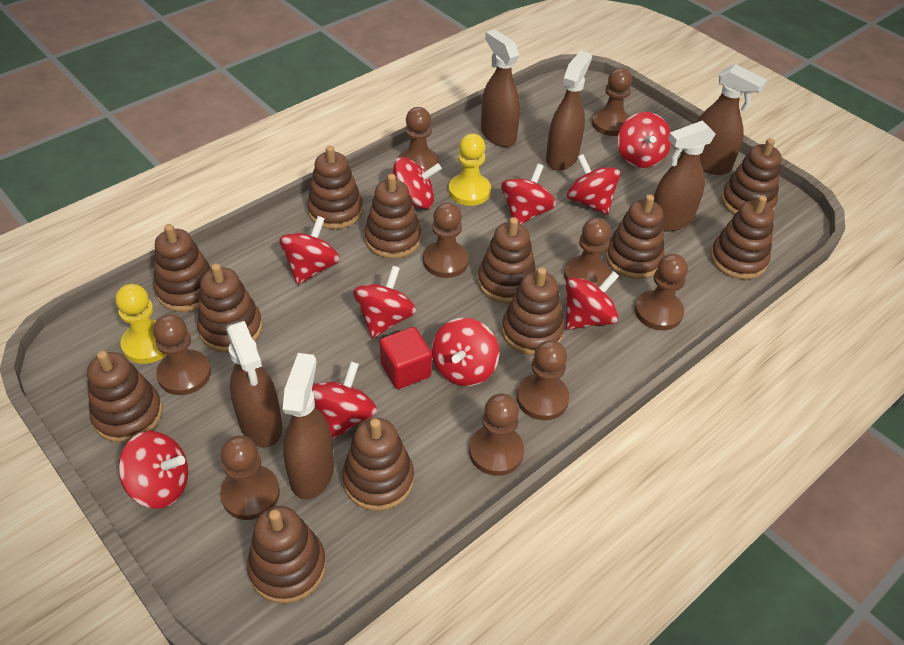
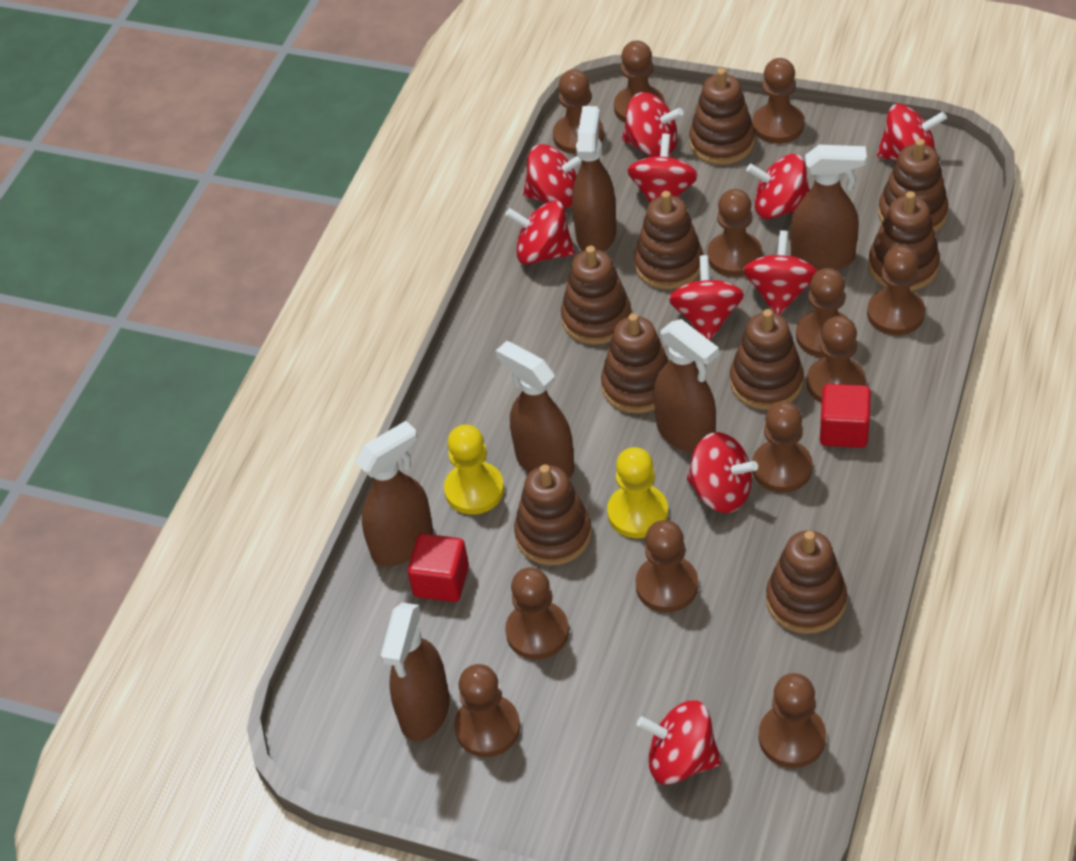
brown pawn: 9 -> 12
brown stacking toy: 12 -> 9
red cube: 1 -> 2

